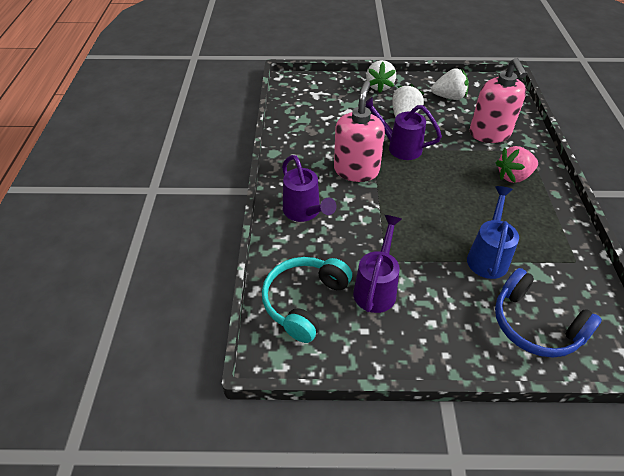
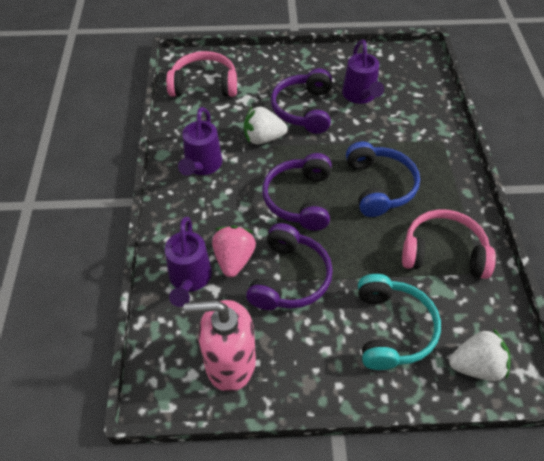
blue watering can: 1 -> 0
pink headphones: 0 -> 2
pink soap dispenser: 2 -> 1
purple headphones: 0 -> 3
white strawberry: 3 -> 2

